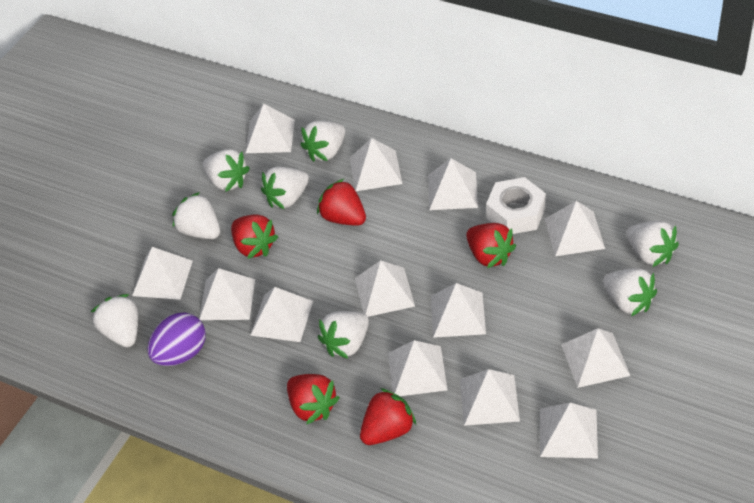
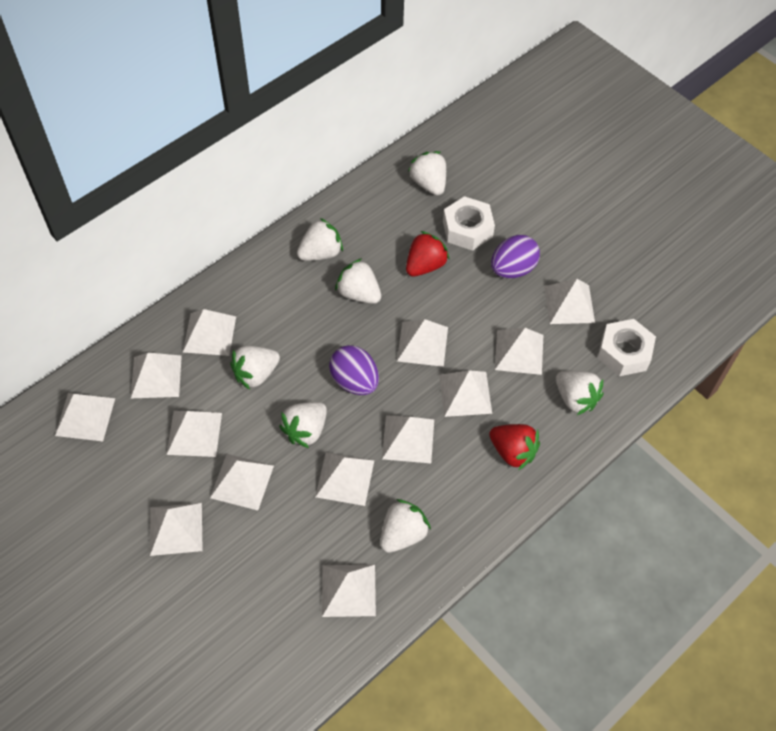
purple egg: 1 -> 2
red strawberry: 5 -> 2
white nut: 1 -> 2
white strawberry: 8 -> 7

